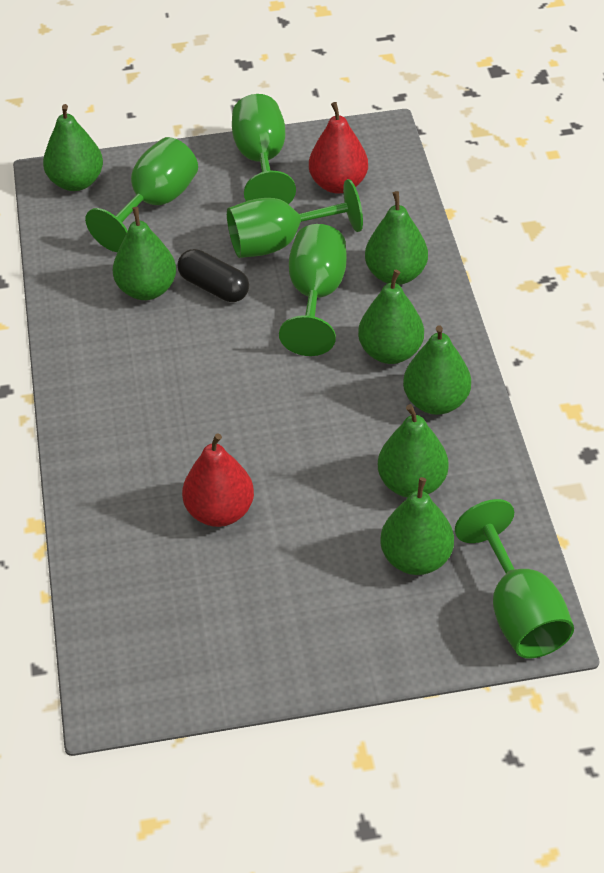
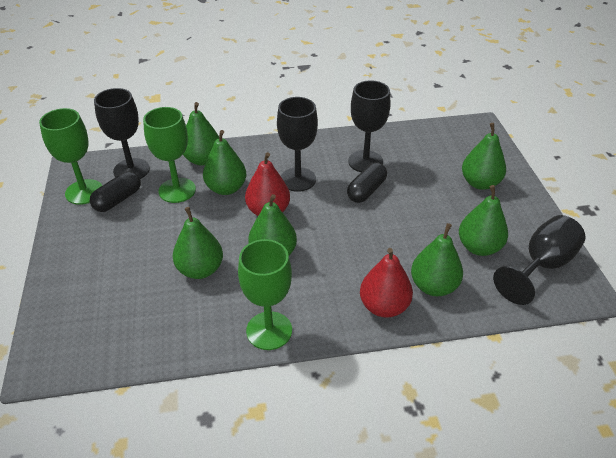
black capsule: 1 -> 2
black goblet: 0 -> 4
green goblet: 5 -> 3

